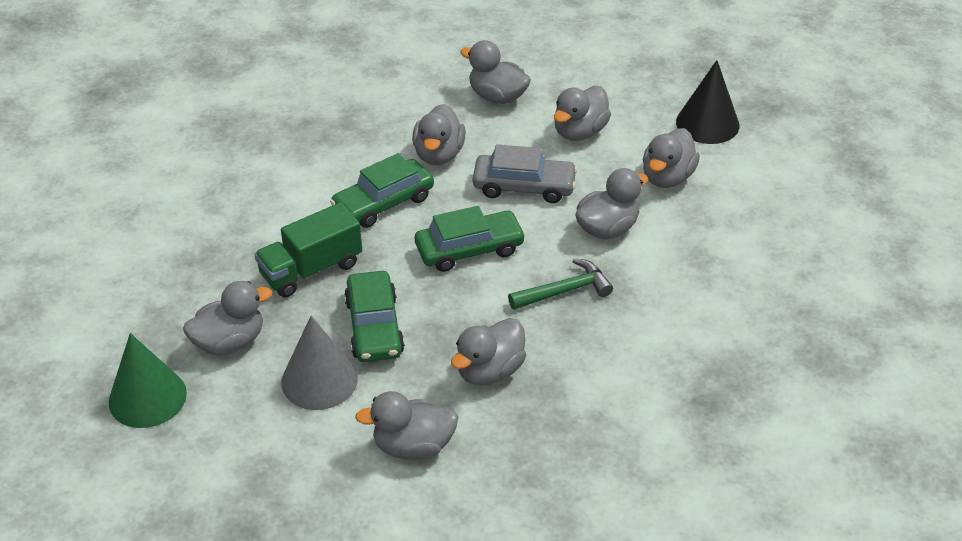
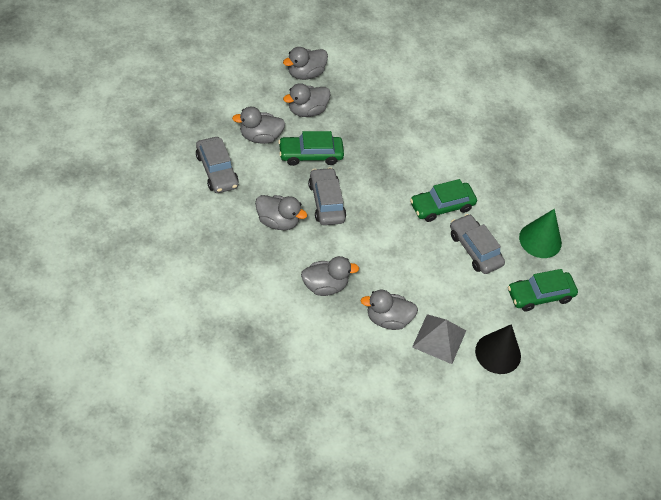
green hammer: 1 -> 0
green truck: 1 -> 0
grey car: 1 -> 3
grey cone: 1 -> 0
grey duck: 8 -> 6
grey pyramid: 0 -> 1

